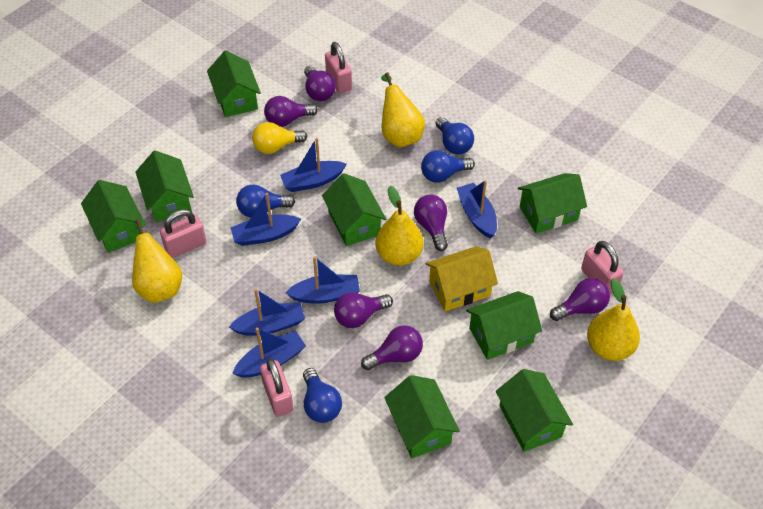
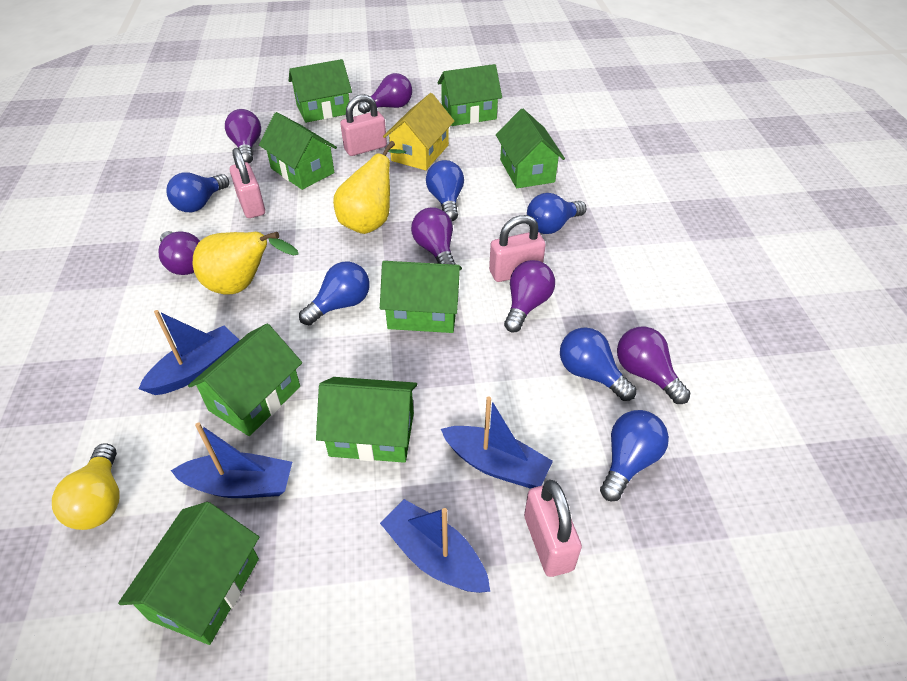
blue boat: 6 -> 4
blue light bulb: 4 -> 6
yellow pear: 4 -> 2

